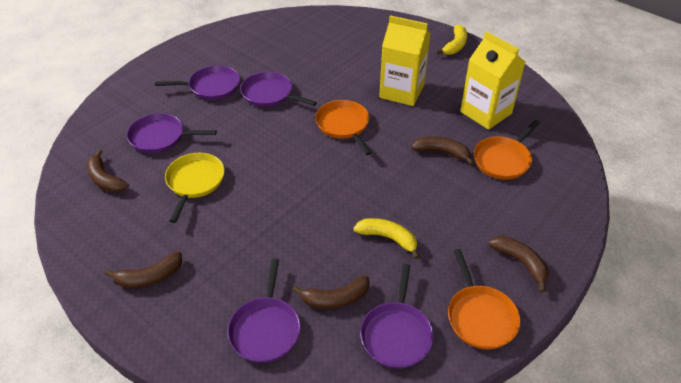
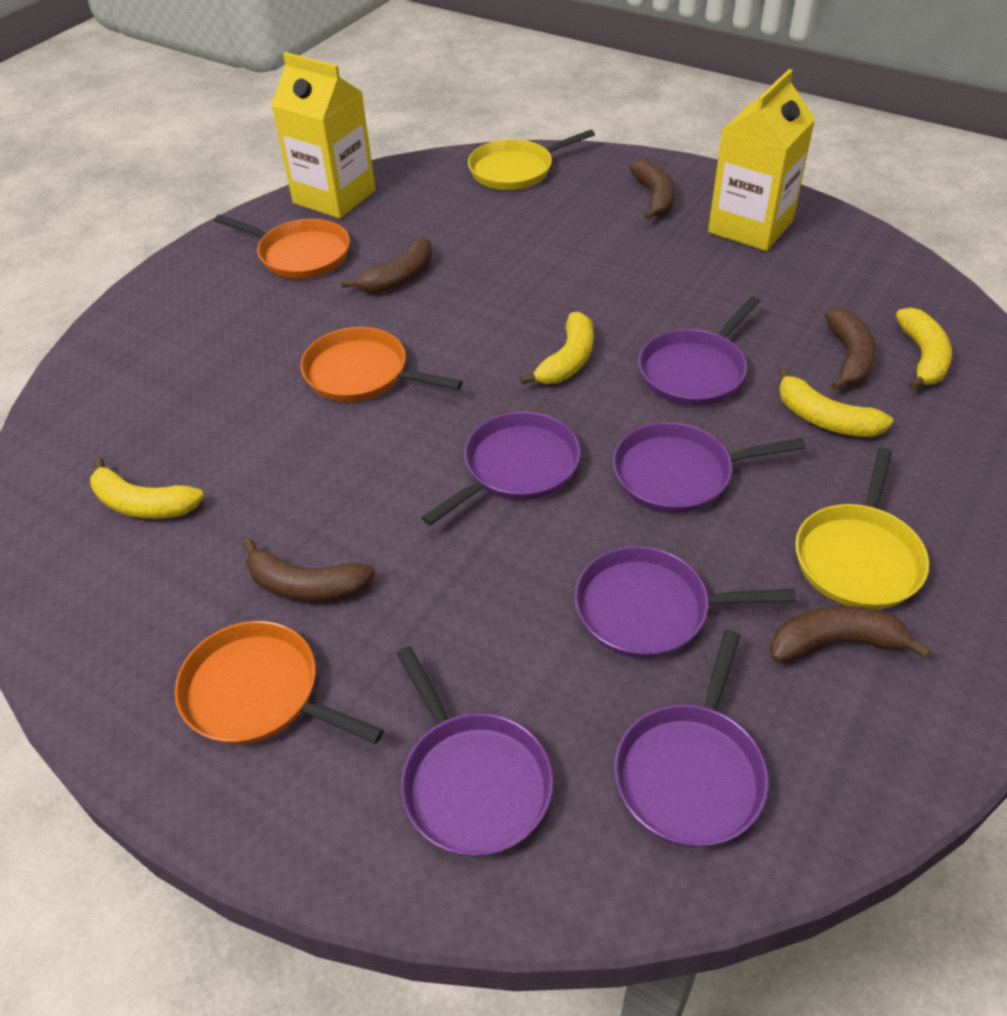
purple pan: 5 -> 6
yellow banana: 2 -> 4
yellow pan: 1 -> 2

